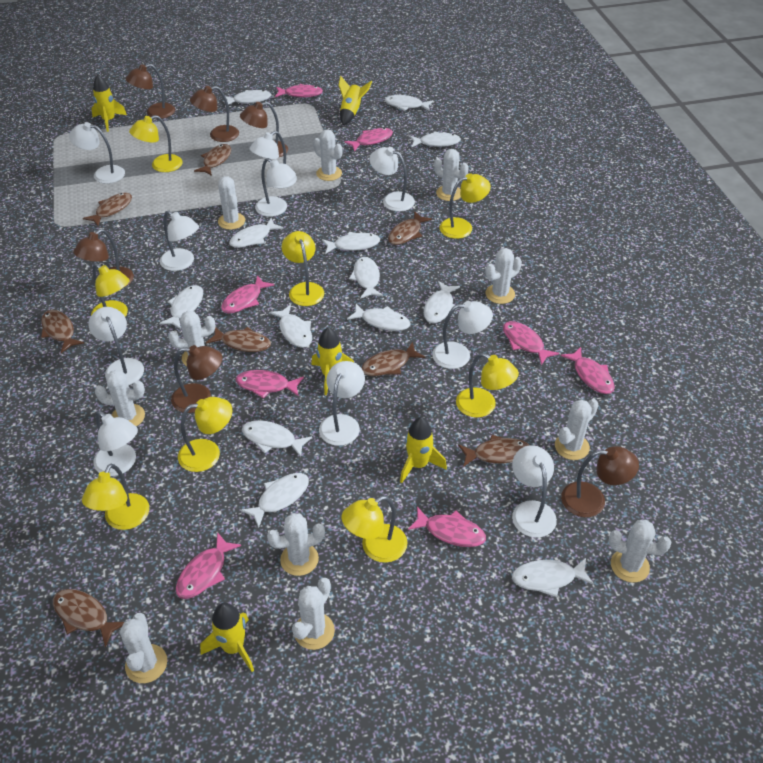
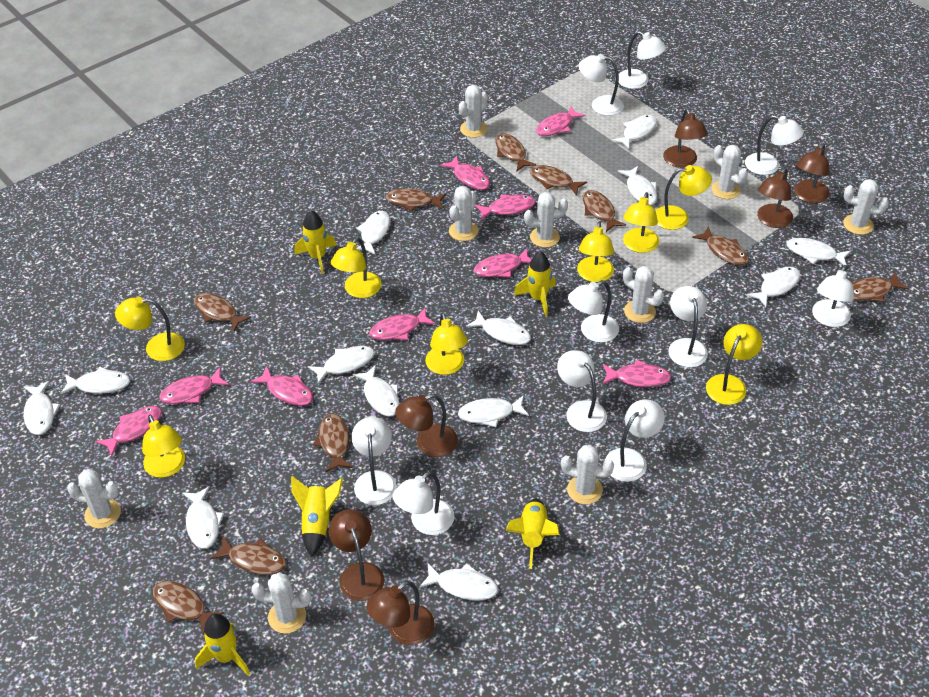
brown fish: 8 -> 10
pink fish: 8 -> 9
white cactus: 11 -> 9

